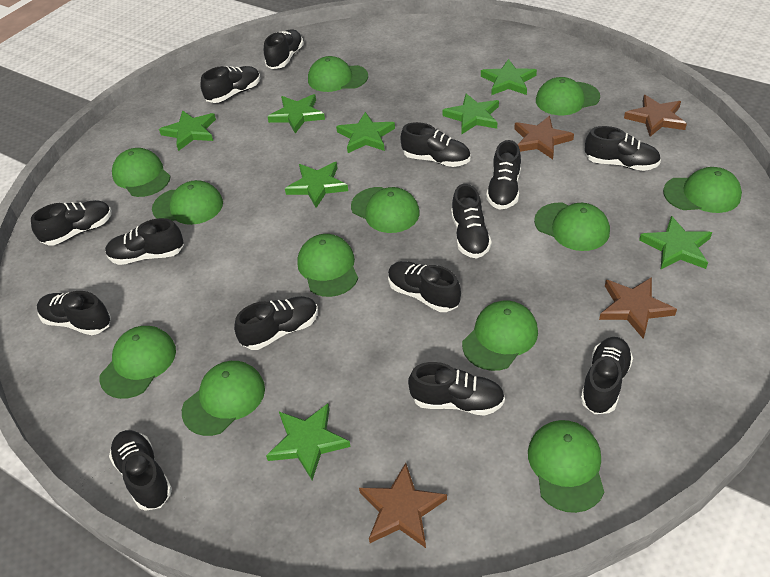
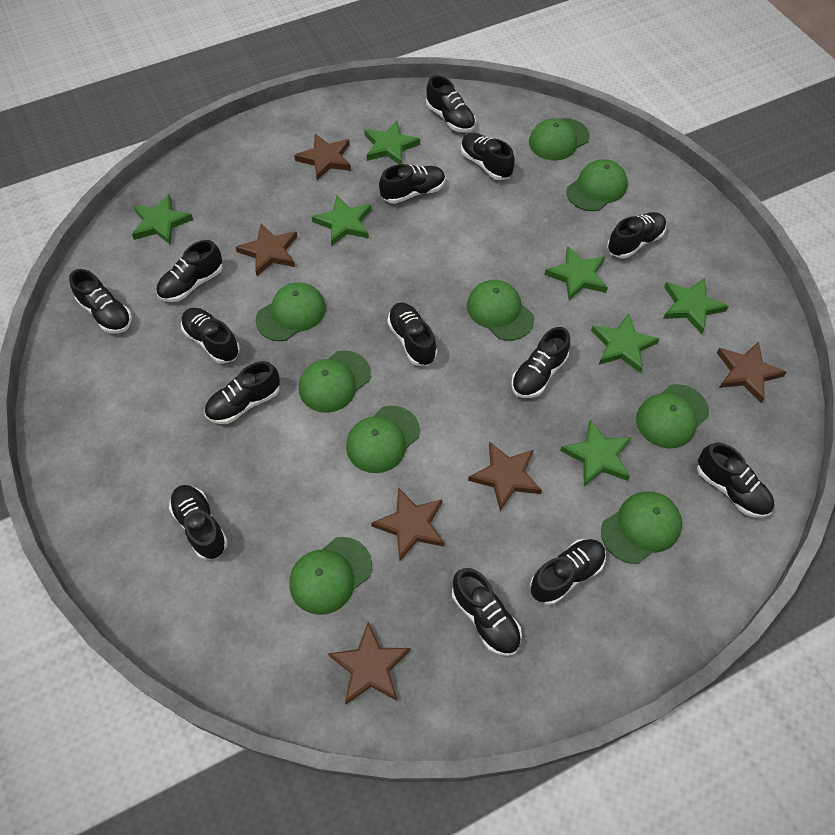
brown star: 4 -> 6
green cap: 12 -> 9
green star: 8 -> 7

